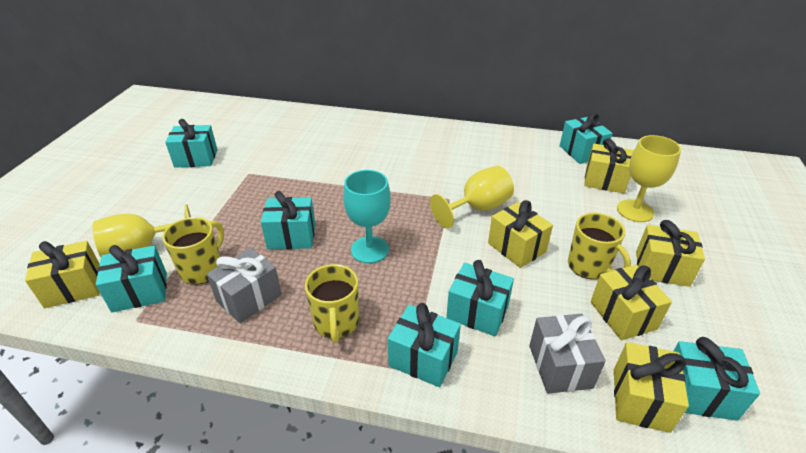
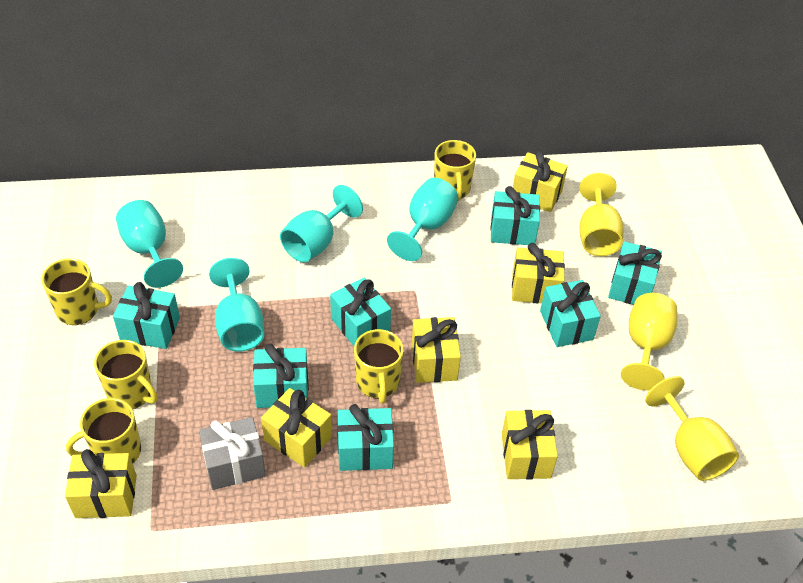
grey gift: 2 -> 1
turquoise goblet: 1 -> 4
yellow mug: 3 -> 5

